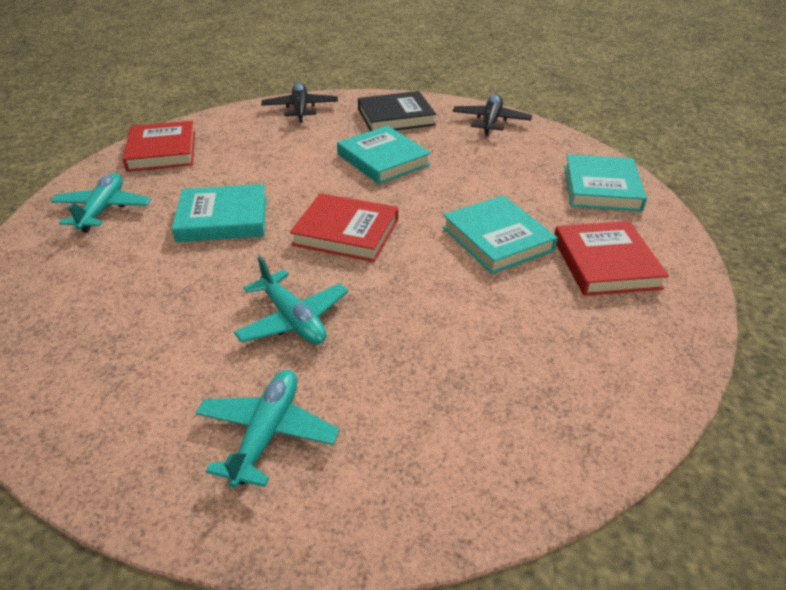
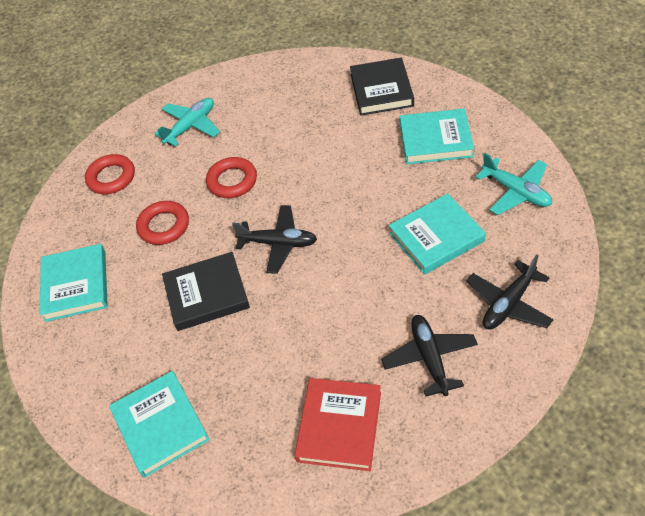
black book: 1 -> 2
black plane: 2 -> 3
red book: 3 -> 1
red ring: 0 -> 3
turquoise plane: 3 -> 2

